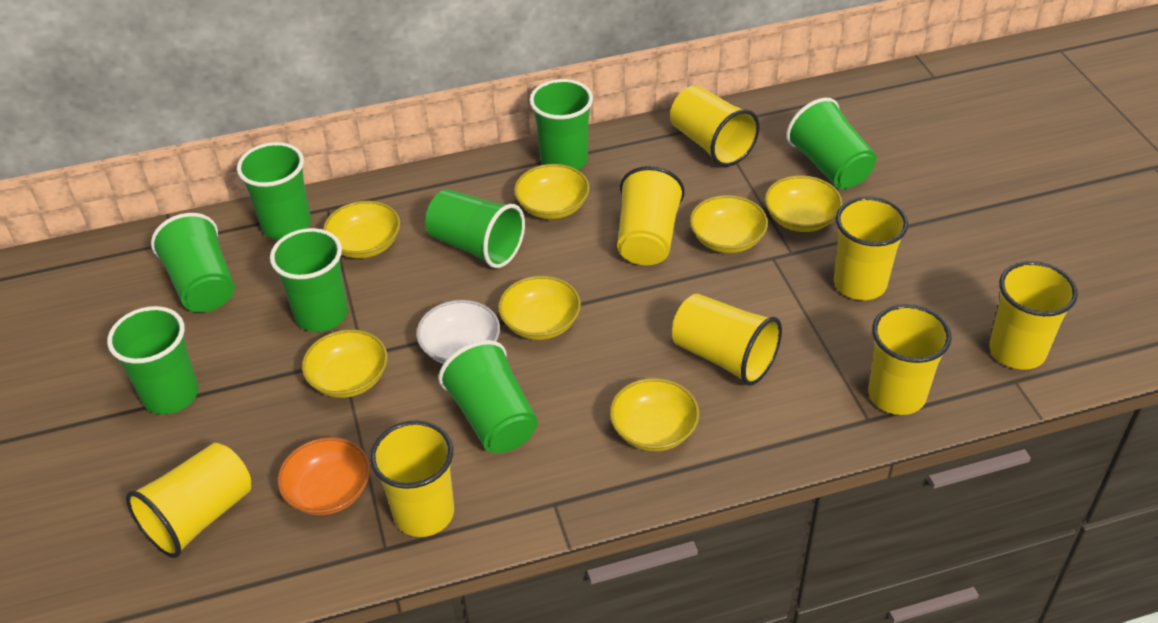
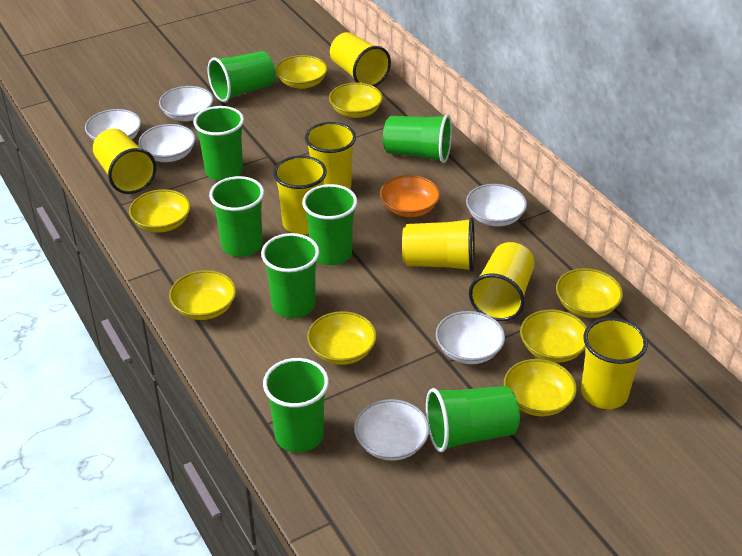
white bowl: 1 -> 6
yellow bowl: 7 -> 8
yellow cup: 8 -> 7

